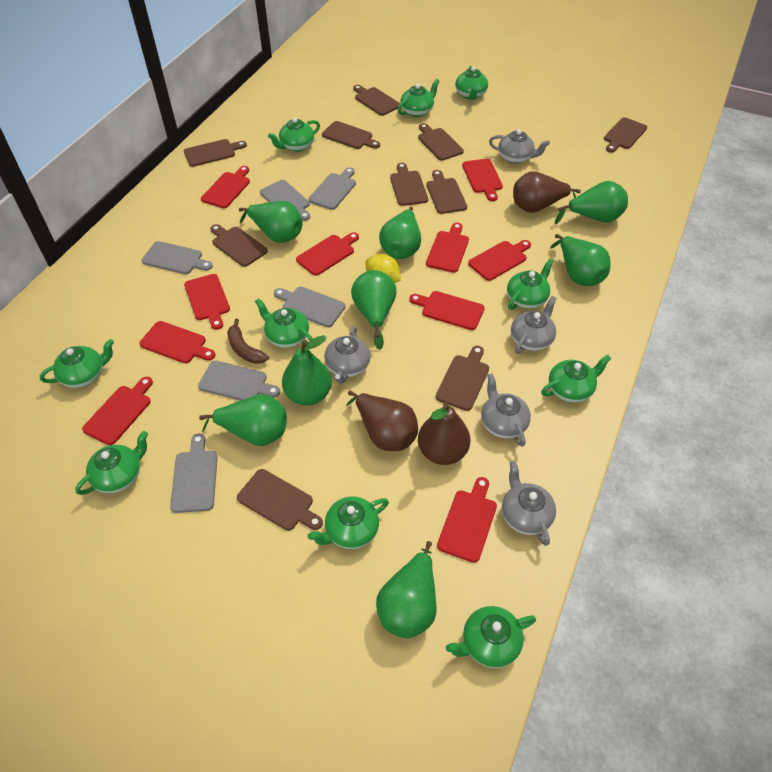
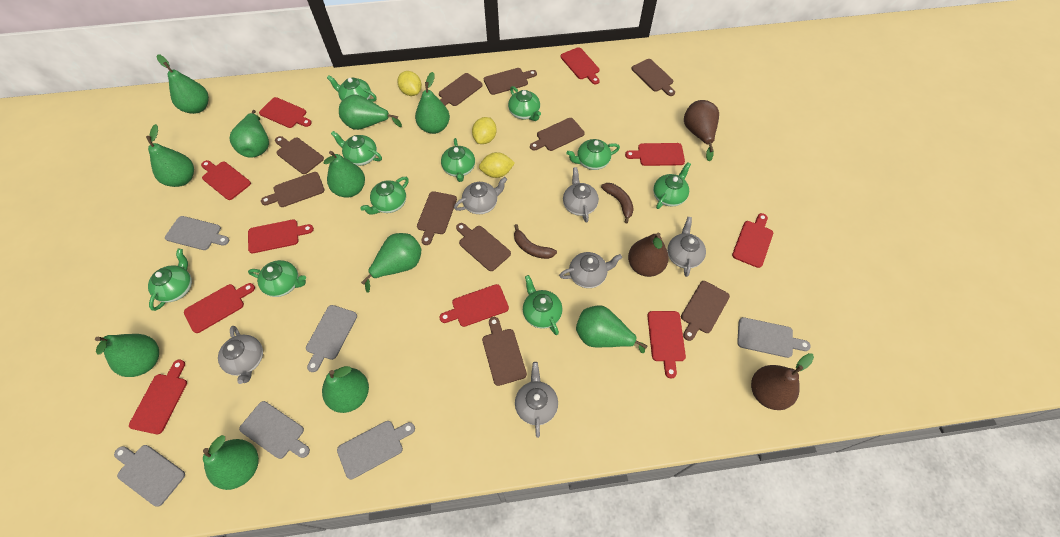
brown banana: 1 -> 2
green pear: 8 -> 11
grey teapot: 5 -> 6
yellow lemon: 1 -> 3

